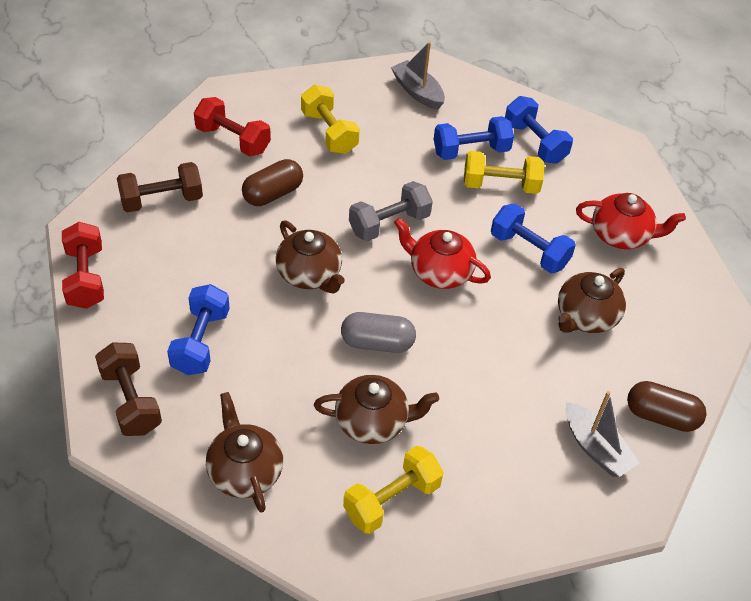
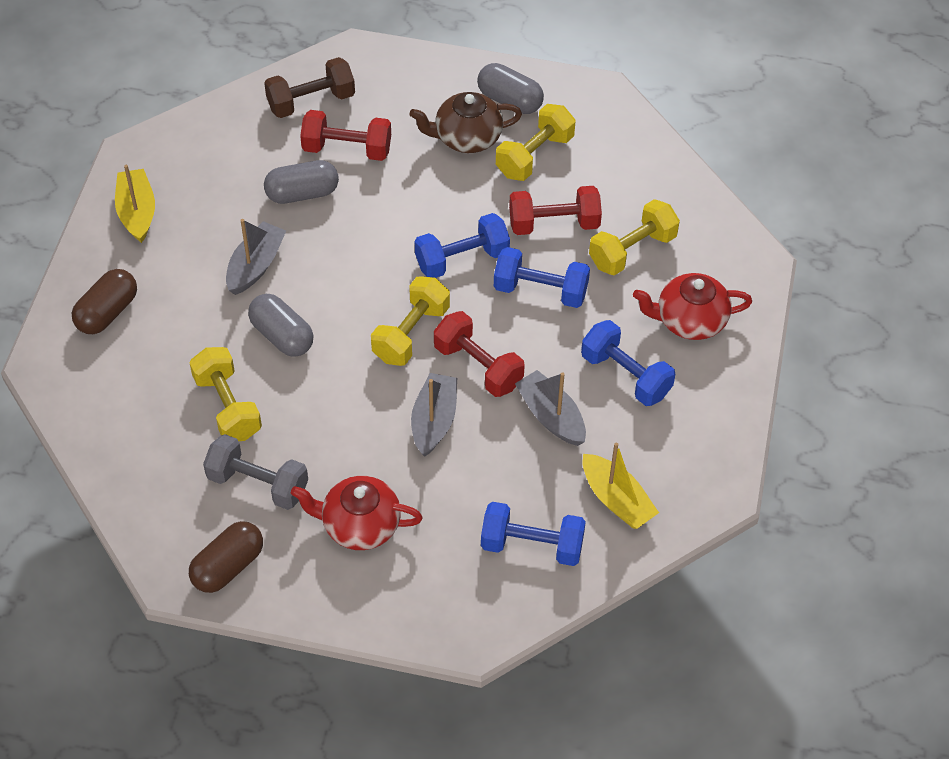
brown dumbbell: 2 -> 1
brown teapot: 4 -> 1
grey boat: 2 -> 3
grey capsule: 1 -> 3
red dumbbell: 2 -> 3
yellow boat: 0 -> 2
yellow dumbbell: 3 -> 4

